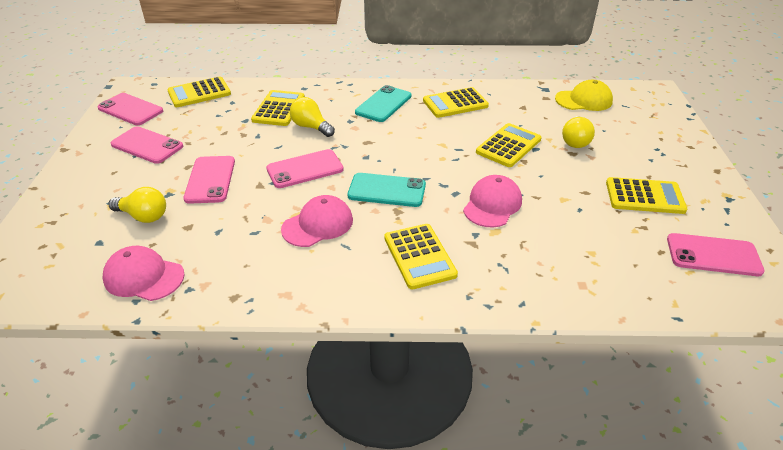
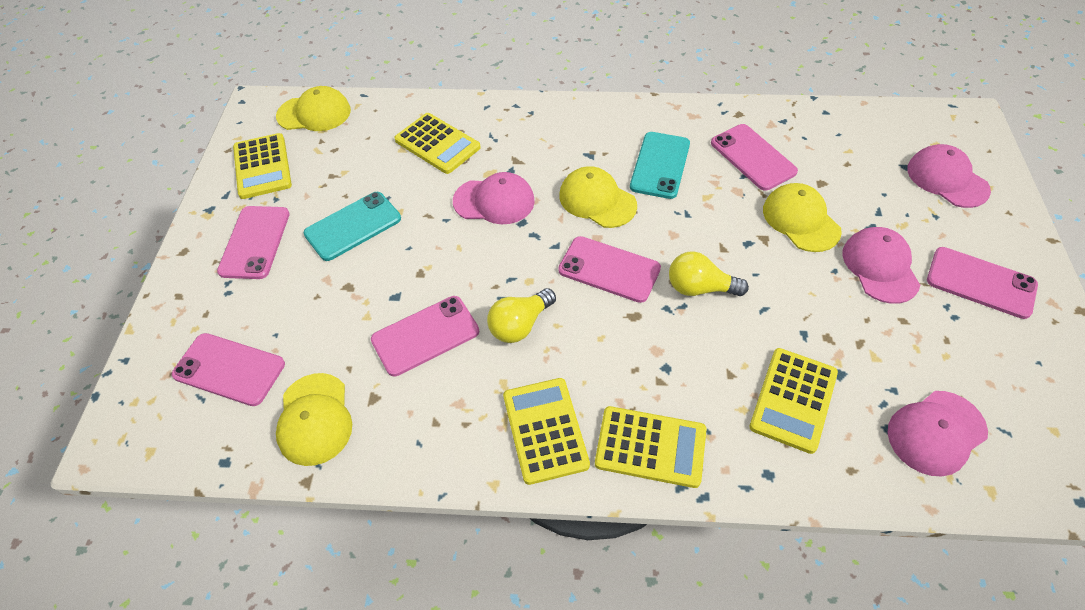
pink cap: 3 -> 4
pink phone: 5 -> 6
yellow calculator: 6 -> 5
yellow cap: 1 -> 4
yellow light bulb: 3 -> 2

